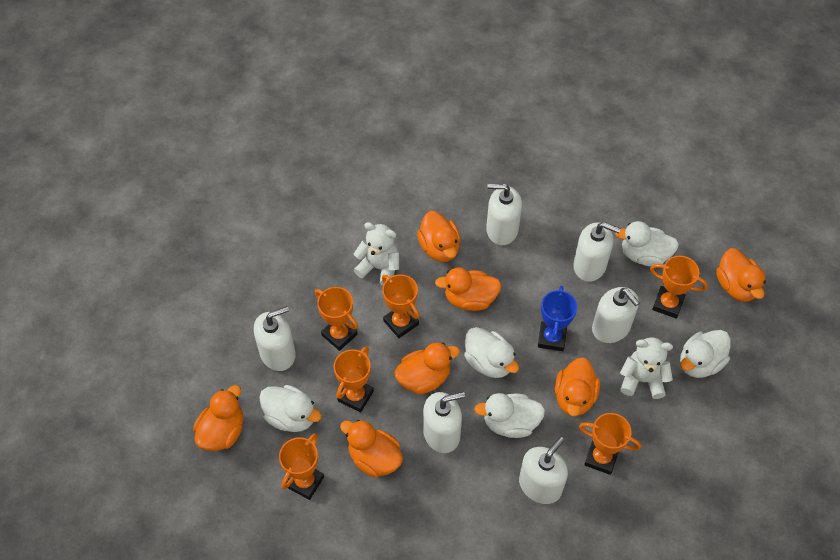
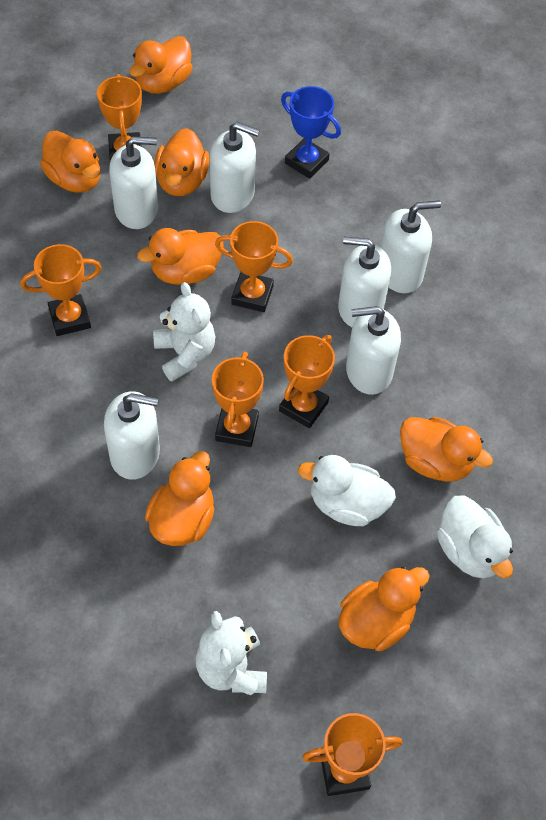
white duck: 5 -> 2

